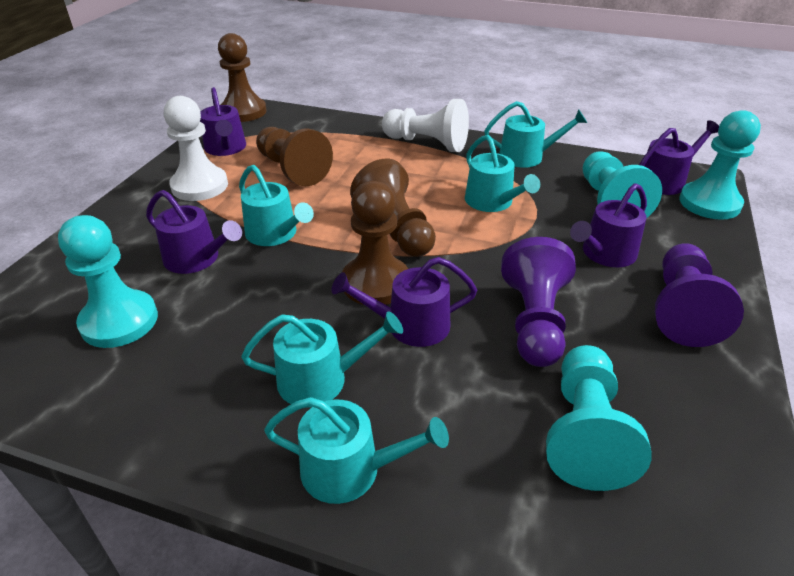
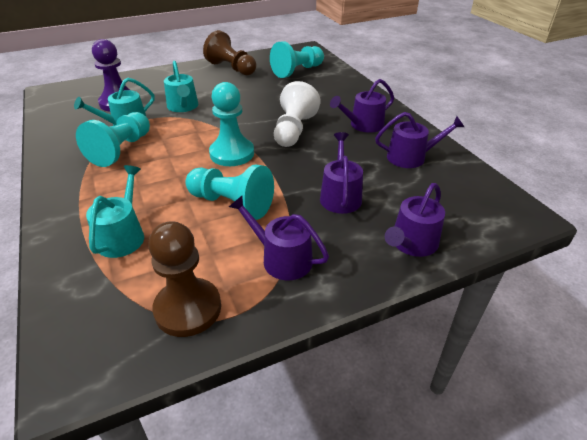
brown pawn: 4 -> 2
purple pawn: 2 -> 1
turquoise watering can: 5 -> 3
white pawn: 2 -> 1

